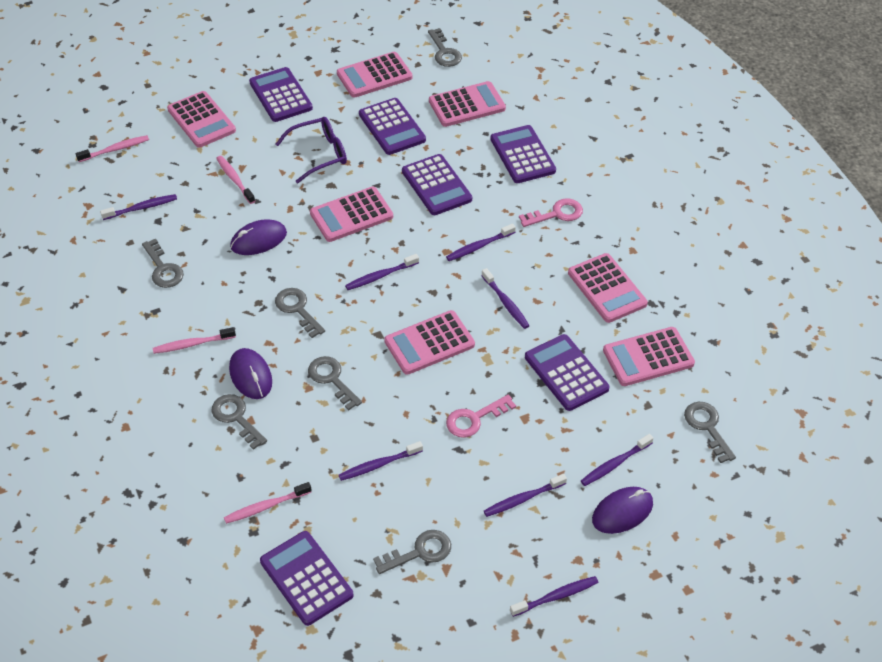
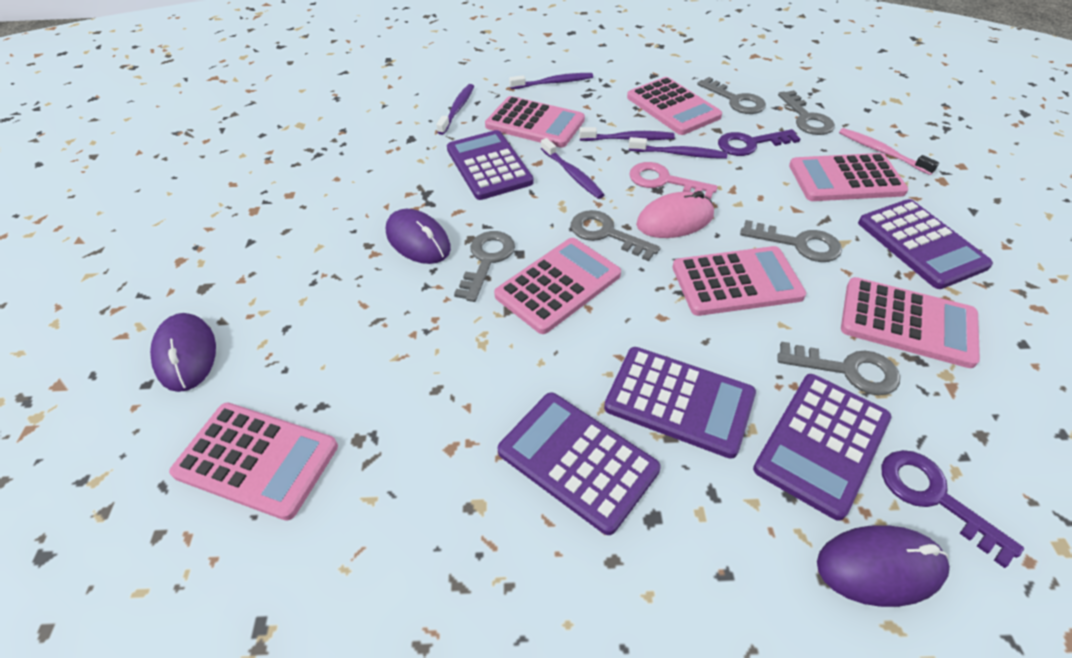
grey key: 7 -> 6
pink key: 2 -> 1
pink mouse: 0 -> 1
pink toothbrush: 4 -> 1
purple calculator: 6 -> 5
purple glasses: 1 -> 0
purple key: 0 -> 2
purple toothbrush: 8 -> 5

